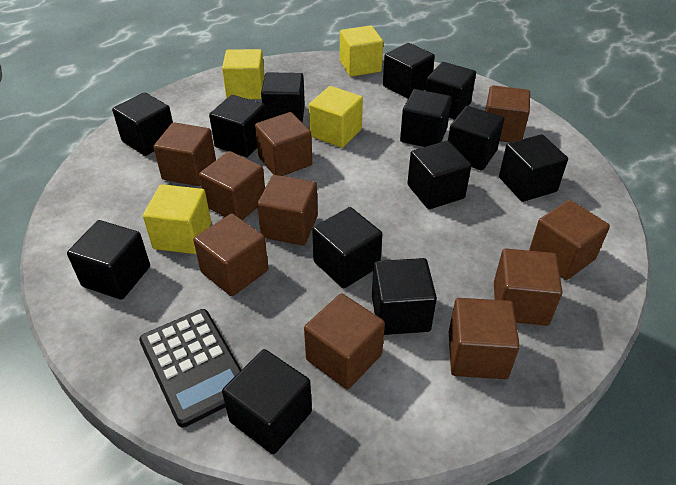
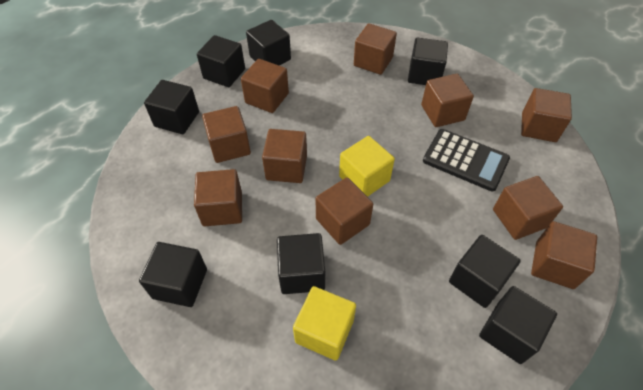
black cube: 13 -> 8
yellow cube: 4 -> 2

